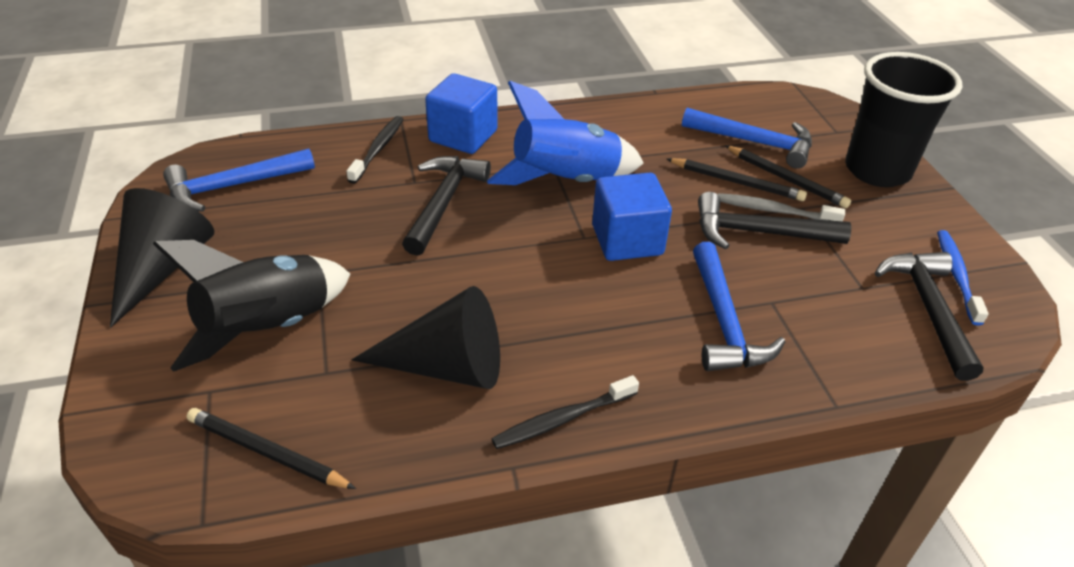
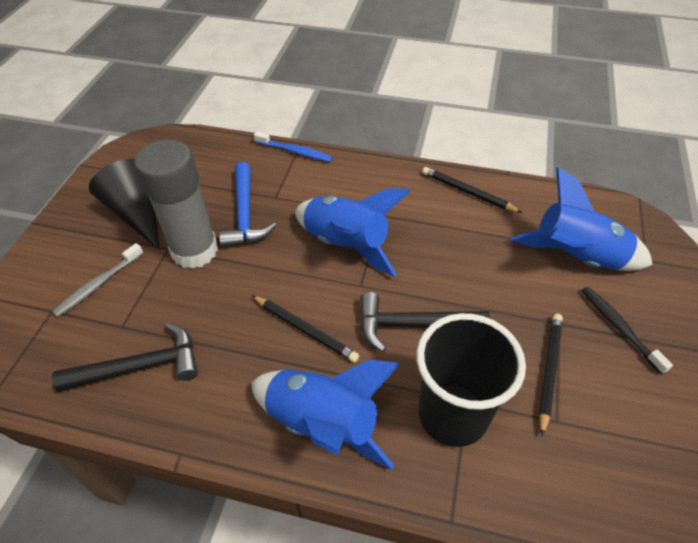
black cone: 2 -> 1
black hammer: 3 -> 2
black rocket: 1 -> 0
black toothbrush: 2 -> 1
blue cube: 2 -> 0
blue hammer: 3 -> 1
blue rocket: 1 -> 3
grey glue stick: 0 -> 1

